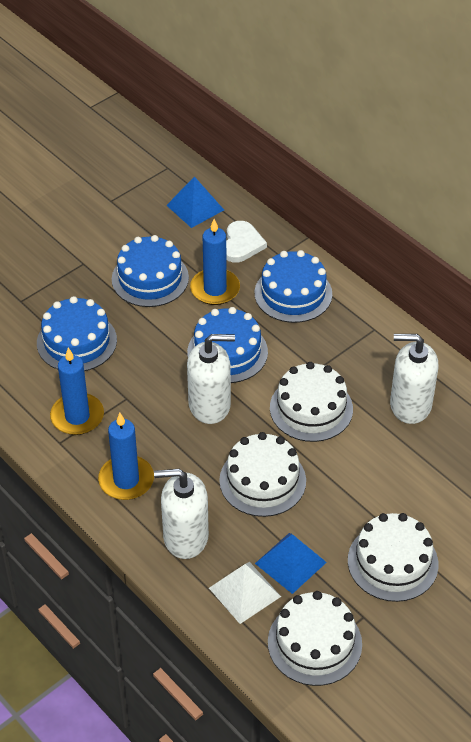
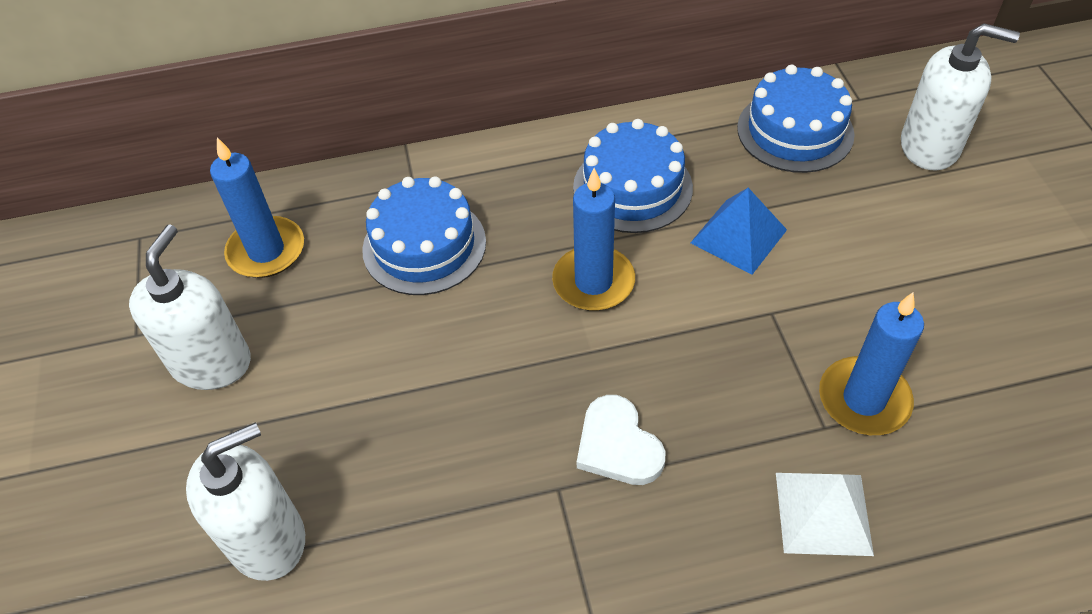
blue cake: 4 -> 3
blue pyramid: 2 -> 1
white cake: 4 -> 0

